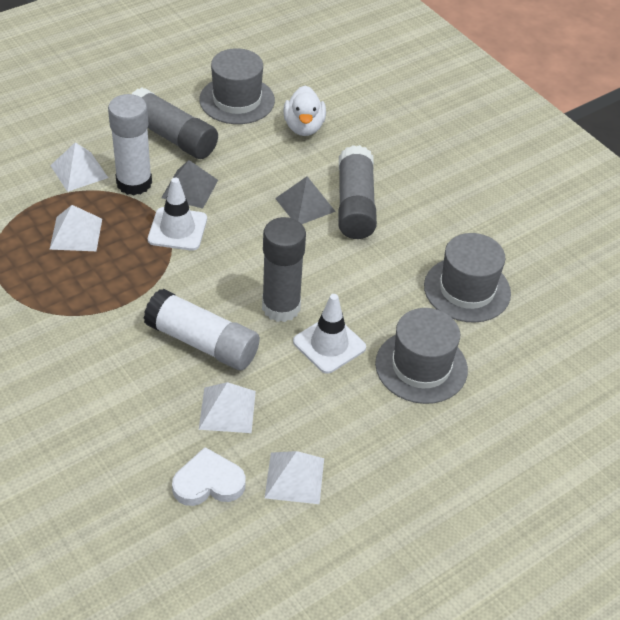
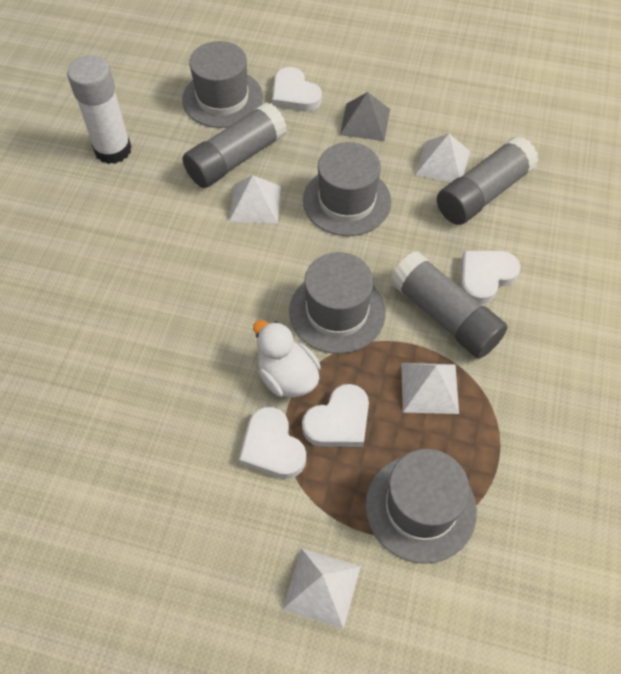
grey hat: 3 -> 4
grey pyramid: 2 -> 1
white glue stick: 2 -> 1
white heart: 1 -> 4
white traffic cone: 2 -> 0

